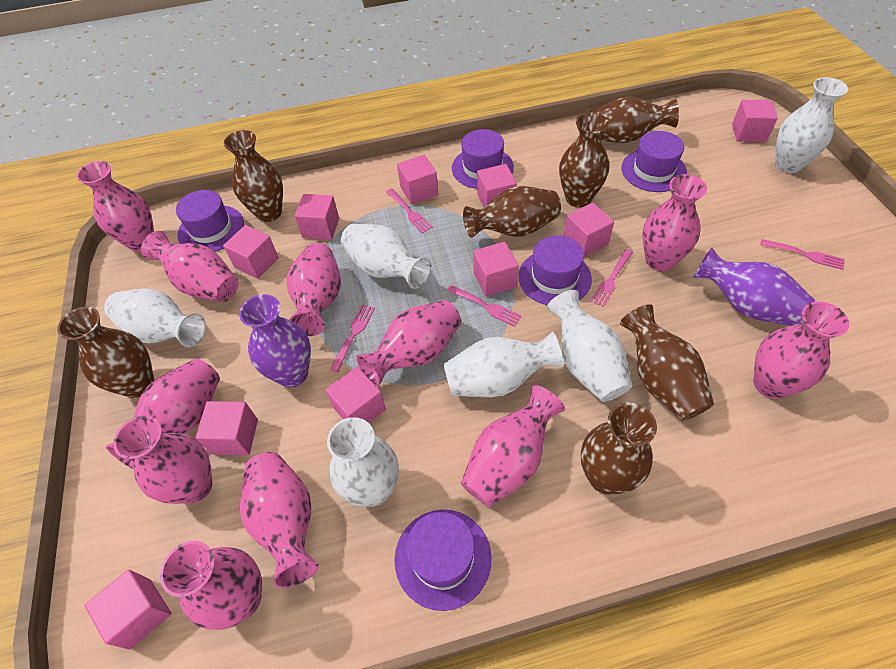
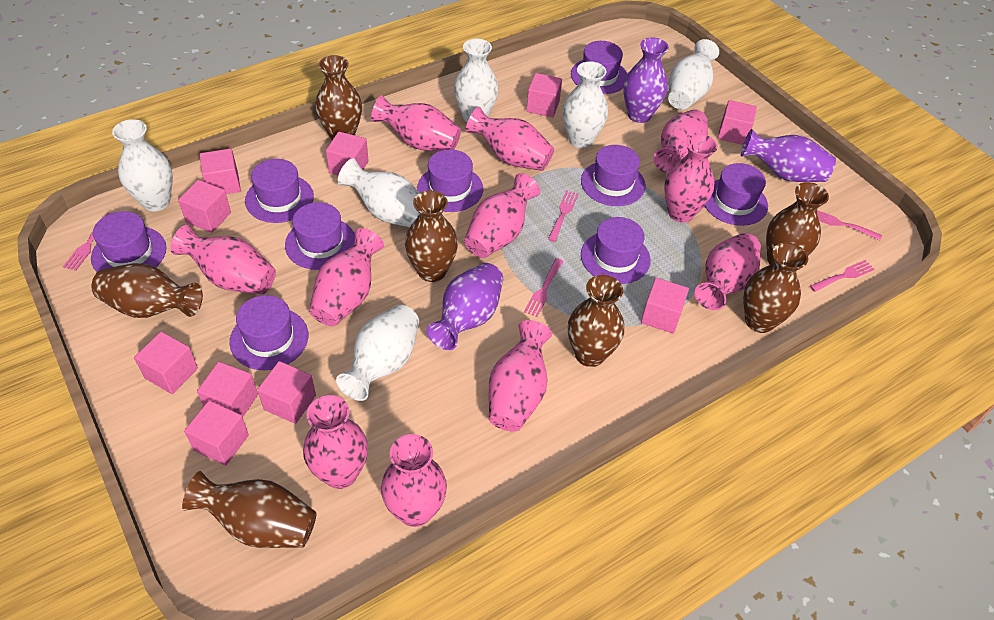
purple hat: 5 -> 9
purple vase: 2 -> 3

